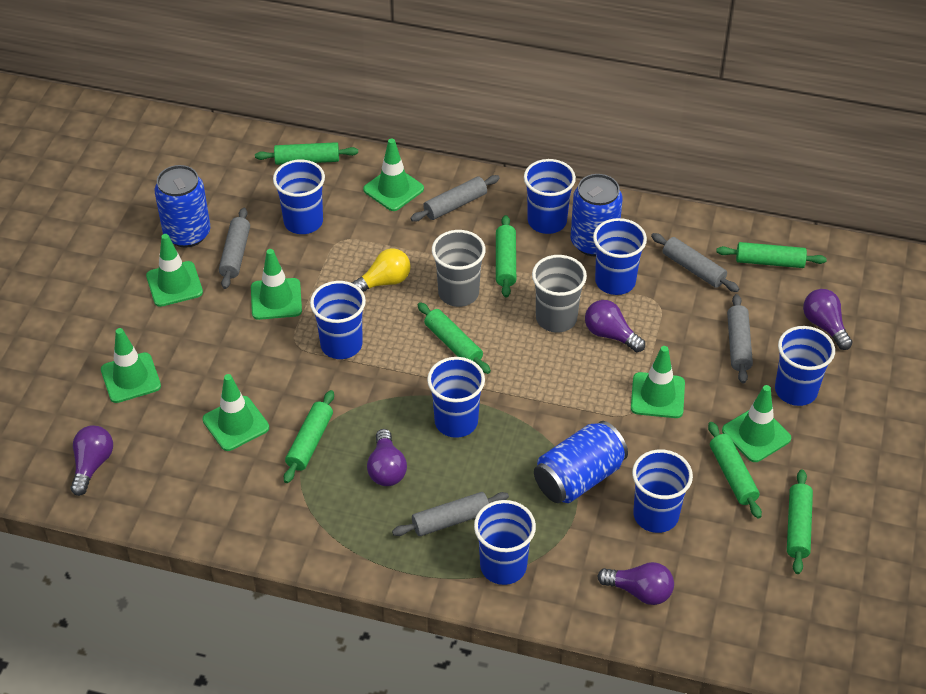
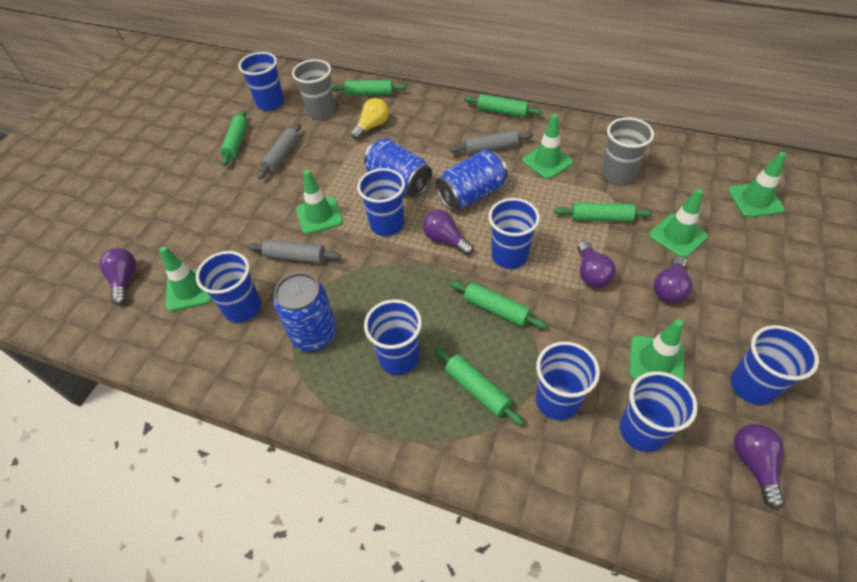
green rolling pin: 7 -> 6
green traffic cone: 7 -> 6
grey rolling pin: 5 -> 3

